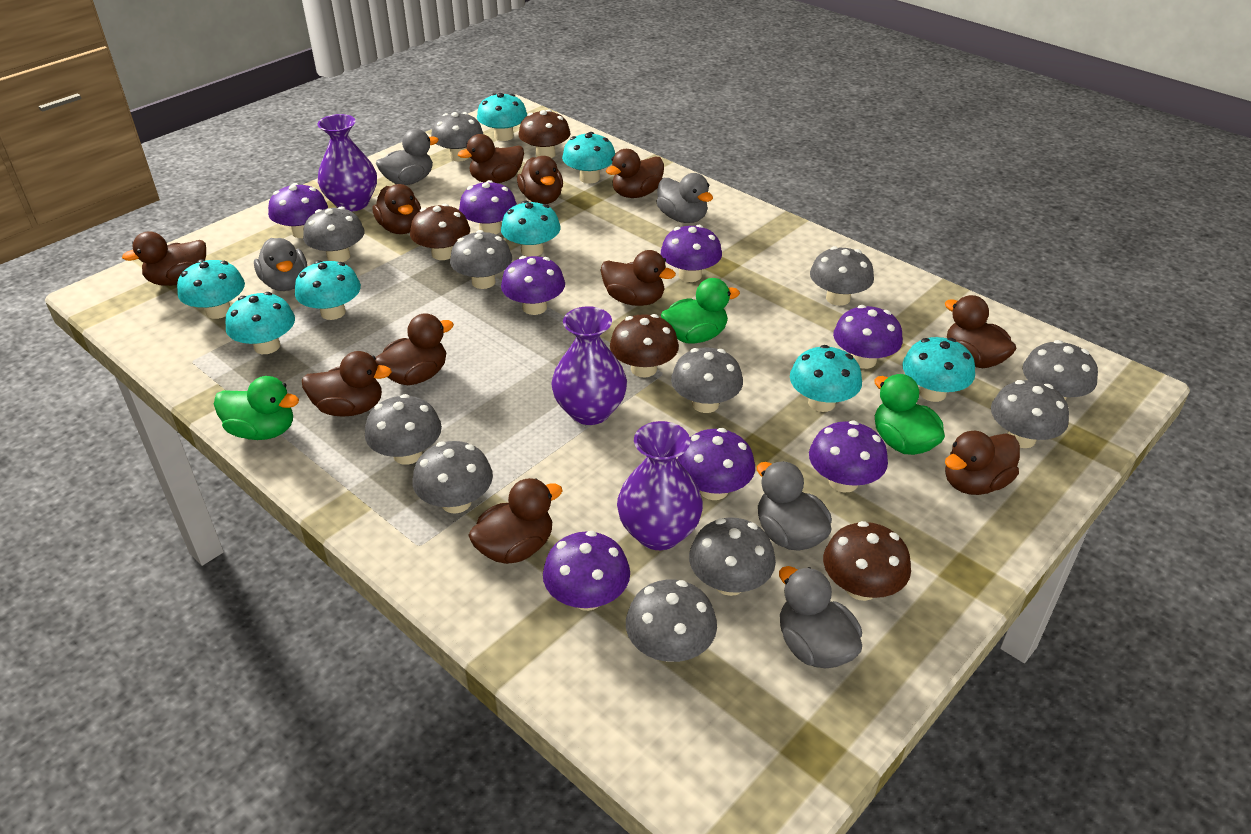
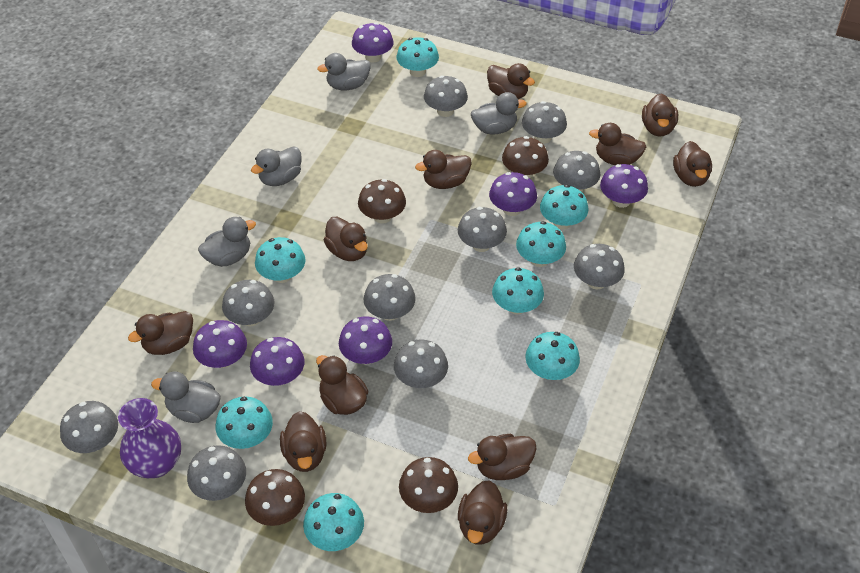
green duck: 3 -> 0
grey mushroom: 11 -> 10
purple mushroom: 8 -> 6
purple vase: 3 -> 1

